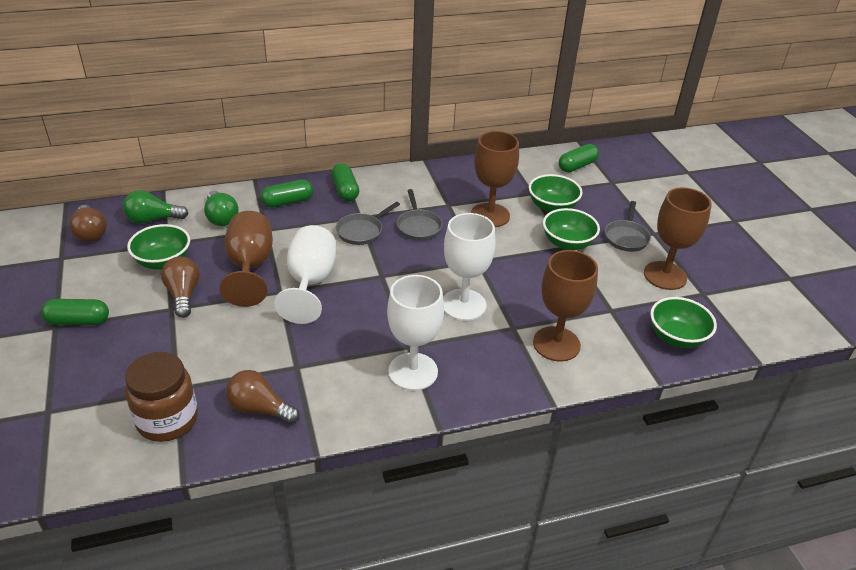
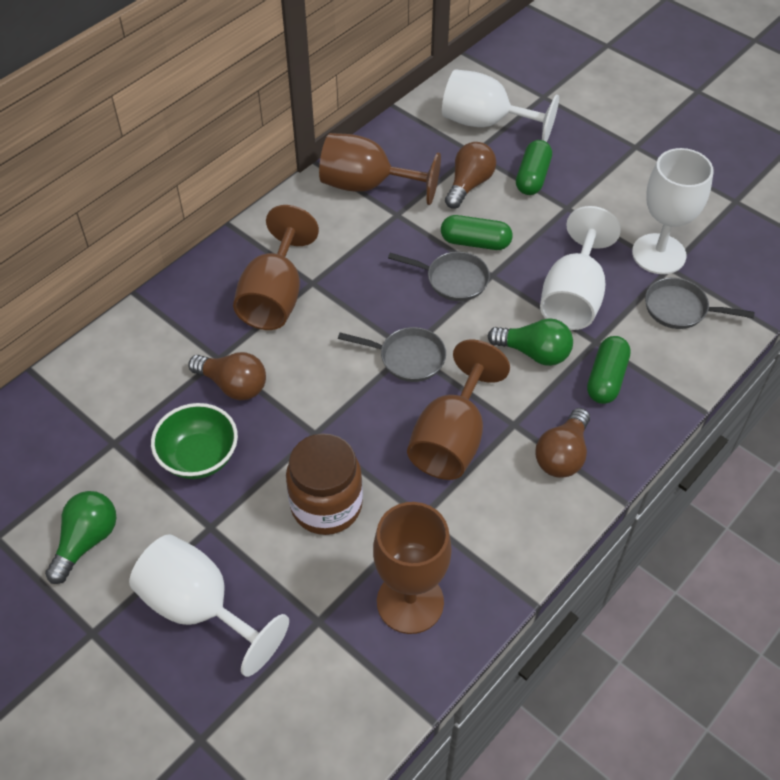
green bowl: 4 -> 1
green capsule: 4 -> 3
white goblet: 3 -> 4

